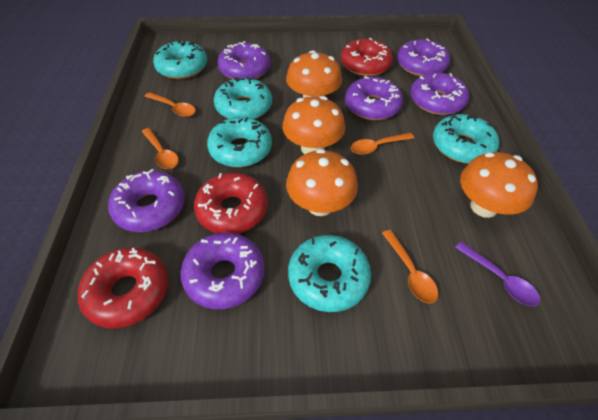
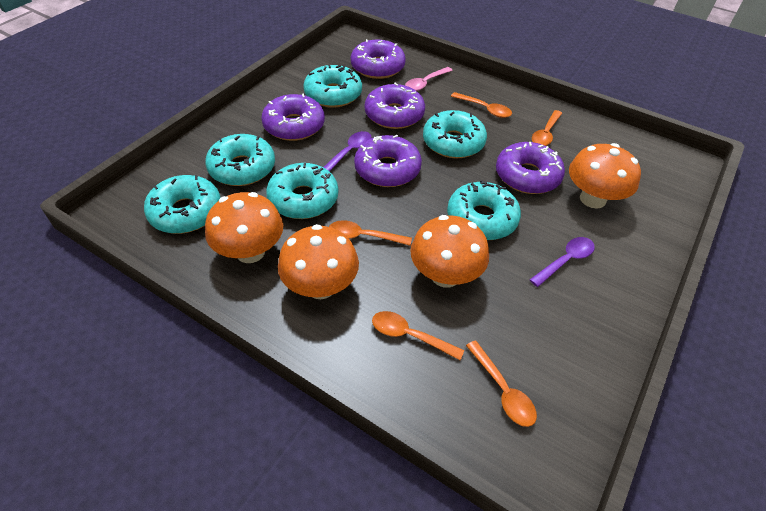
orange spoon: 4 -> 5
pink spoon: 0 -> 1
purple donut: 6 -> 5
purple spoon: 1 -> 2
red donut: 3 -> 0
turquoise donut: 5 -> 6

